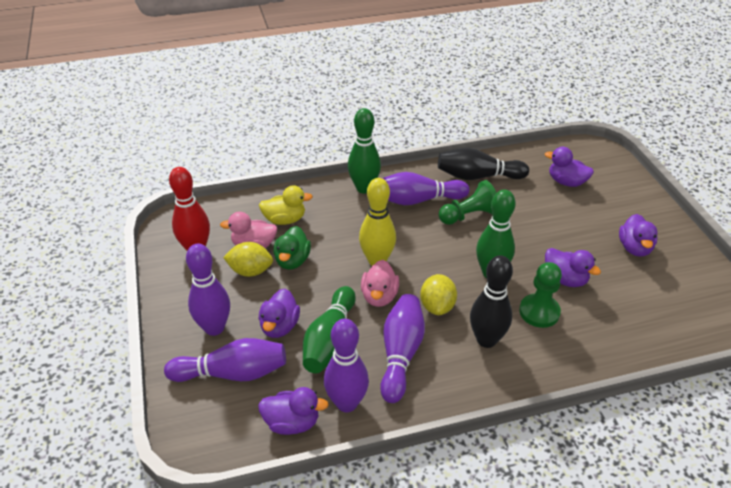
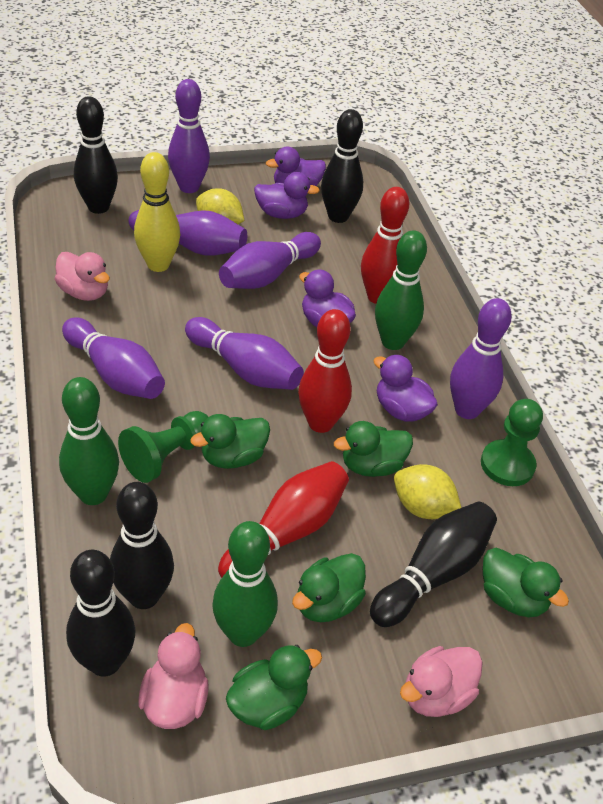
black bowling pin: 2 -> 5
green duck: 1 -> 5
pink duck: 2 -> 3
purple bowling pin: 5 -> 6
purple duck: 5 -> 4
red bowling pin: 1 -> 3
yellow duck: 1 -> 0

